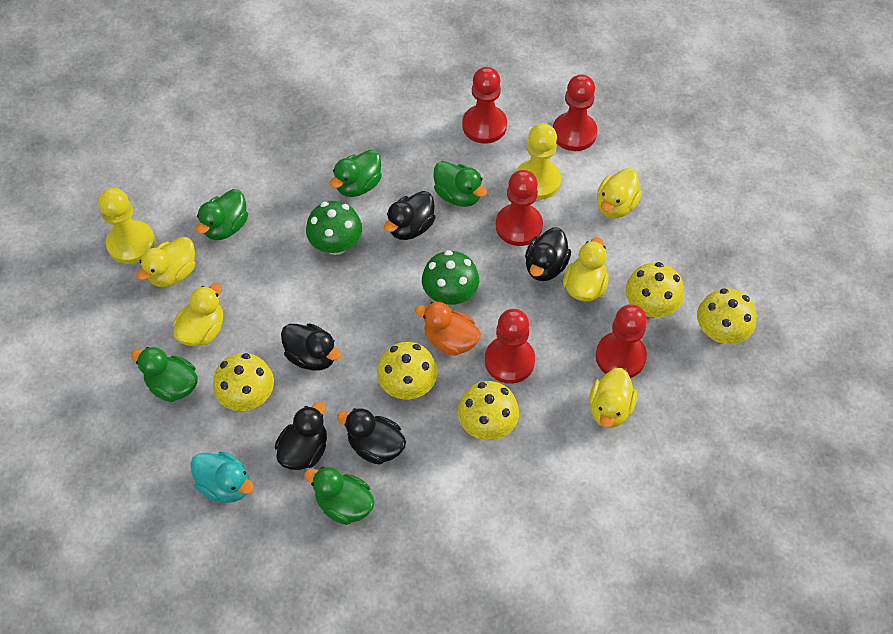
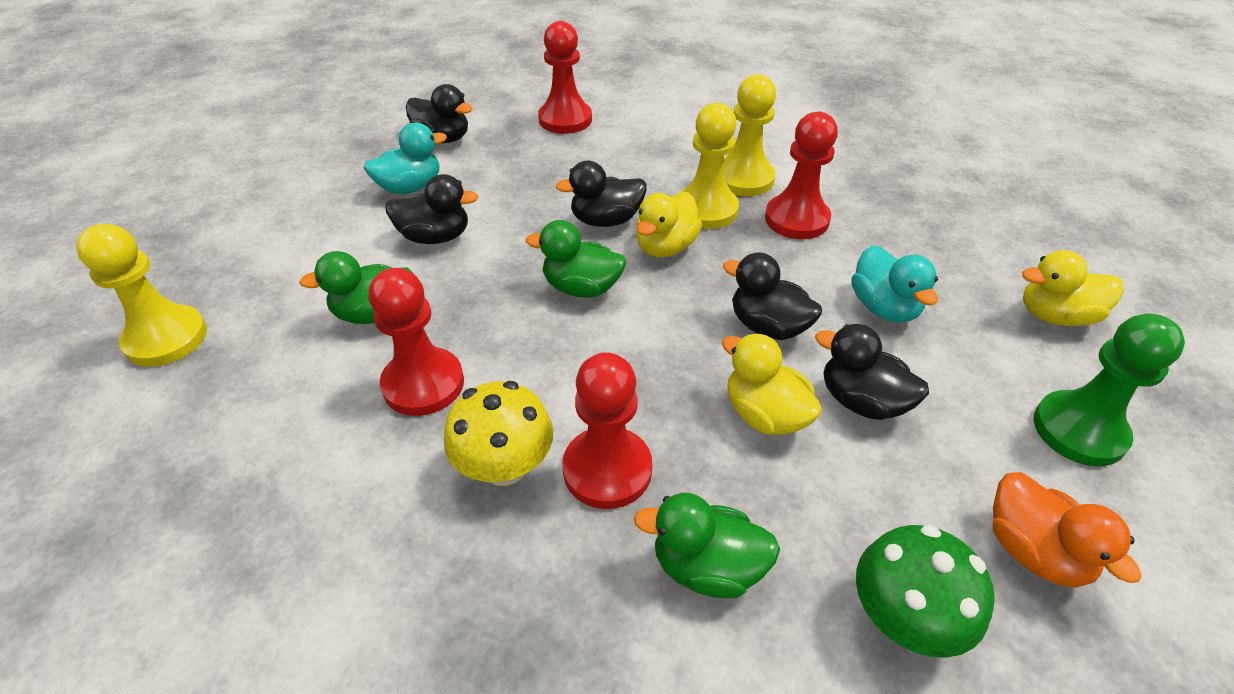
green duck: 5 -> 3
green mushroom: 2 -> 1
green pawn: 0 -> 1
red pawn: 5 -> 4
turquoise duck: 1 -> 2
yellow duck: 5 -> 3
yellow mushroom: 5 -> 1
yellow pawn: 2 -> 3

